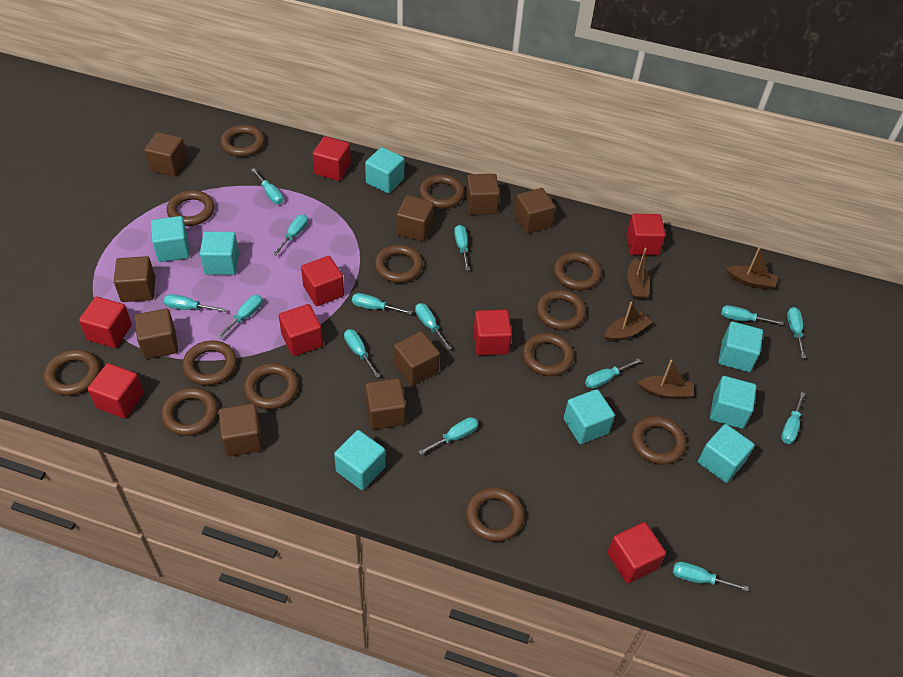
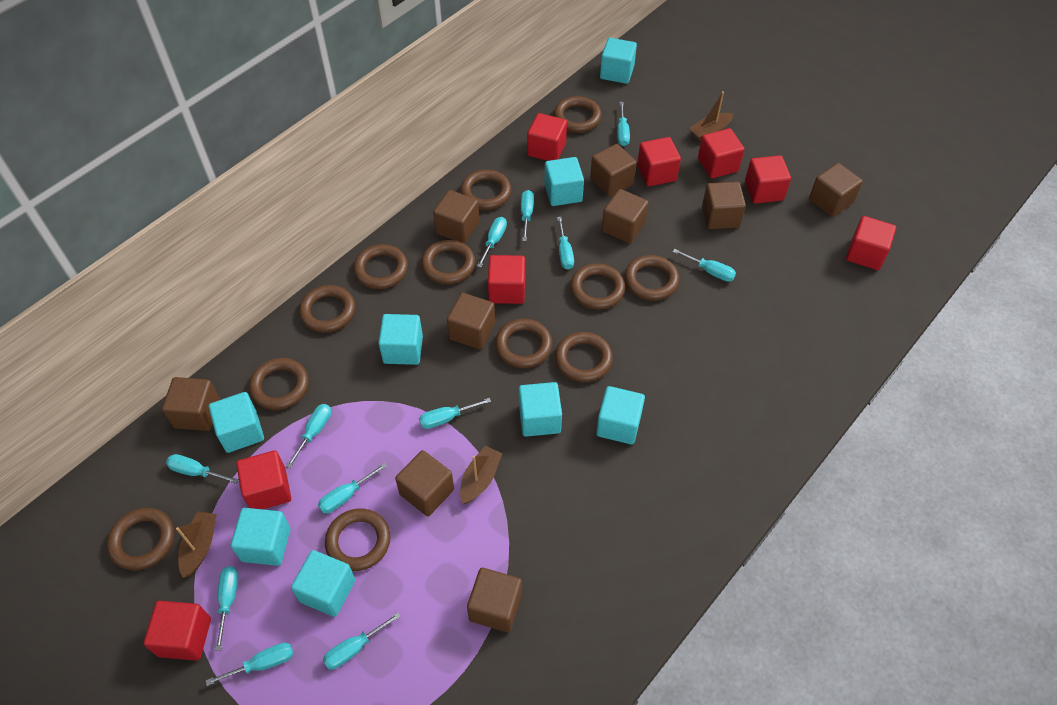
brown boat: 4 -> 3
brown ring: 13 -> 12
turquoise screwdriver: 14 -> 12

